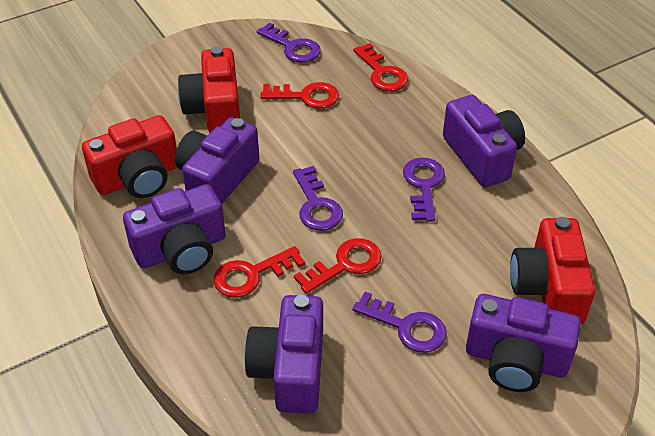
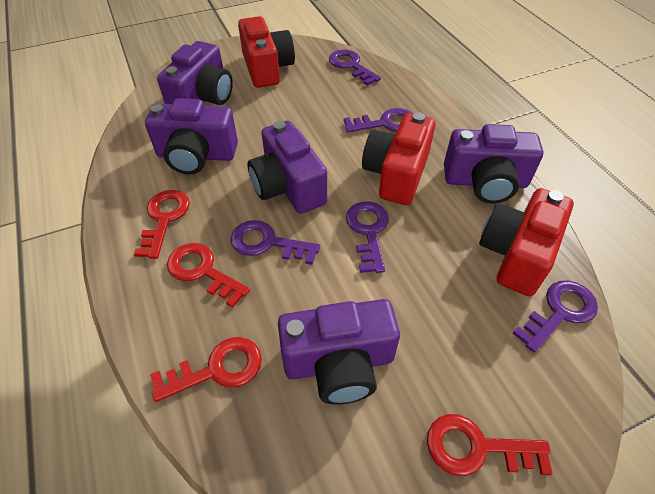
purple key: 4 -> 5

